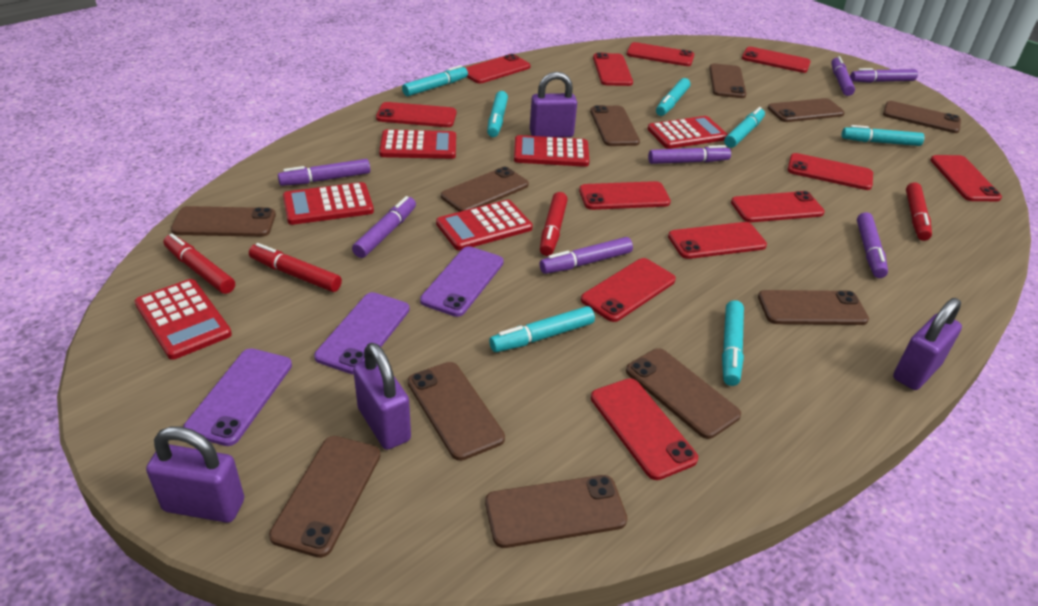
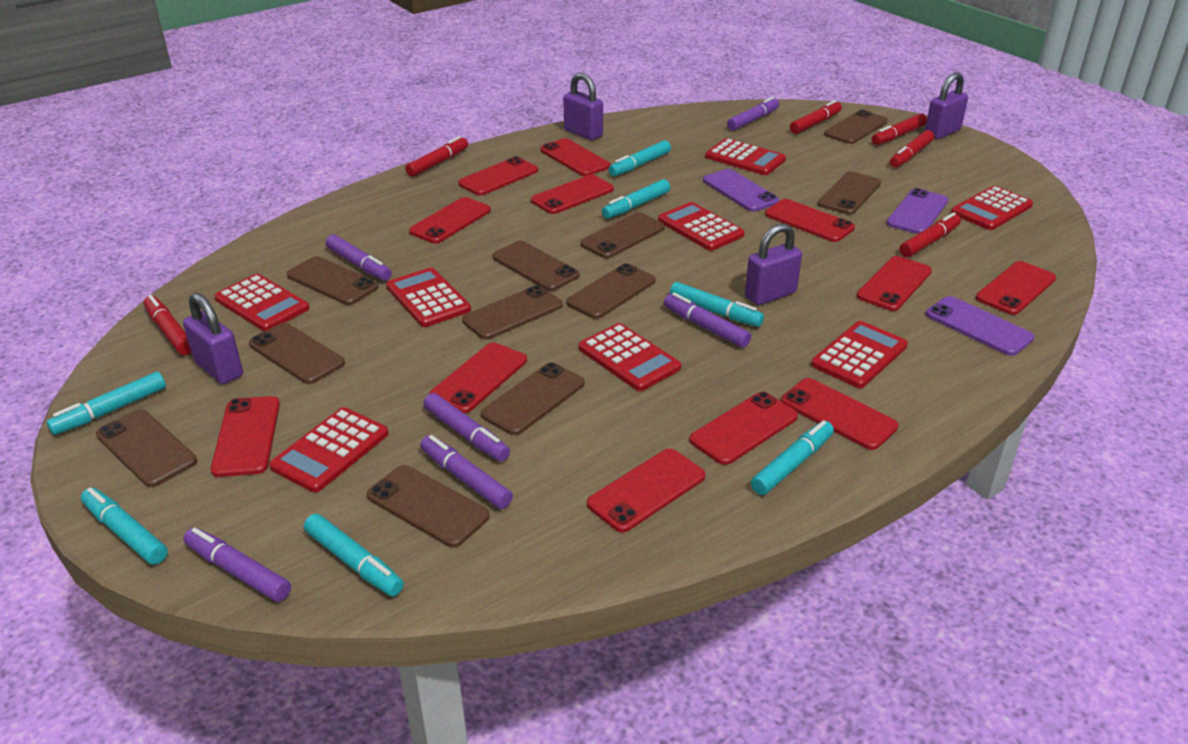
purple marker: 7 -> 6
red calculator: 6 -> 8
red marker: 4 -> 6

